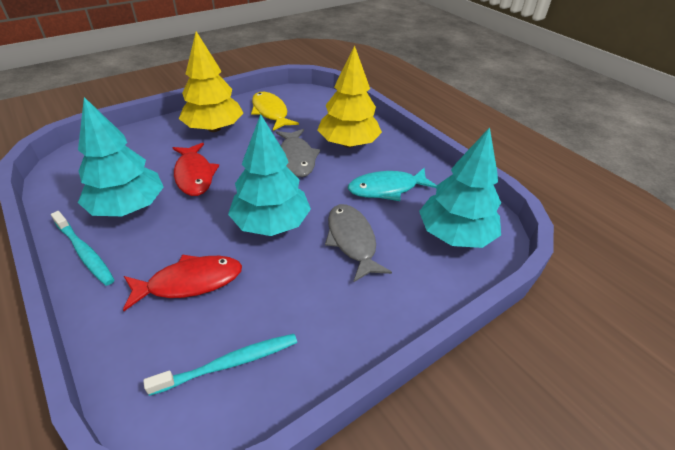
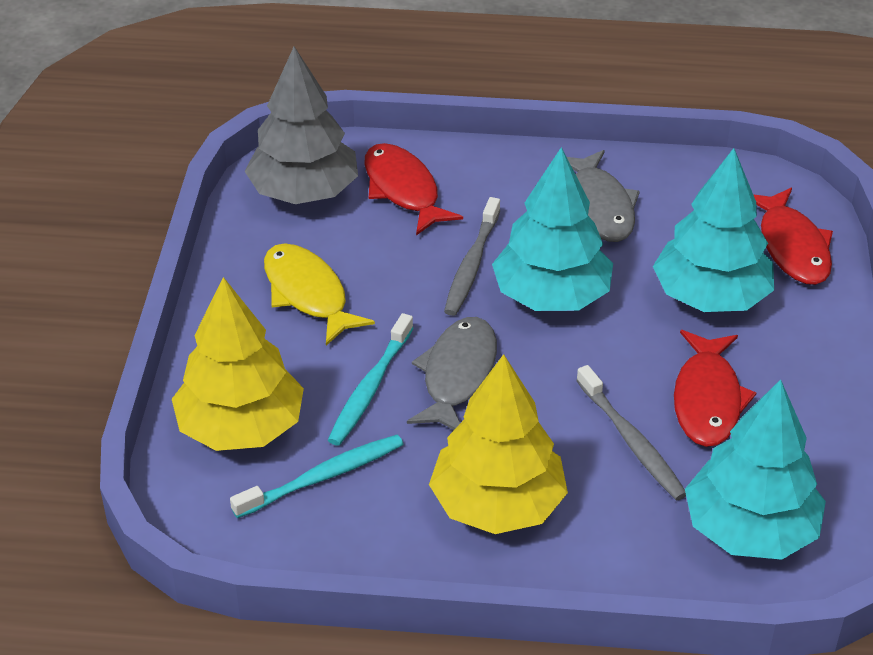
grey toothbrush: 0 -> 2
grey tree: 0 -> 1
red fish: 2 -> 3
turquoise fish: 1 -> 0

